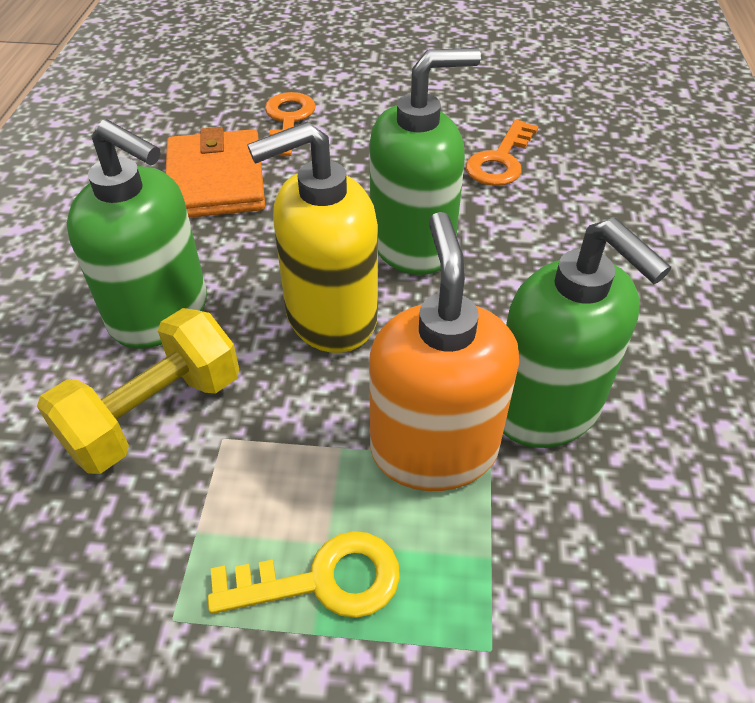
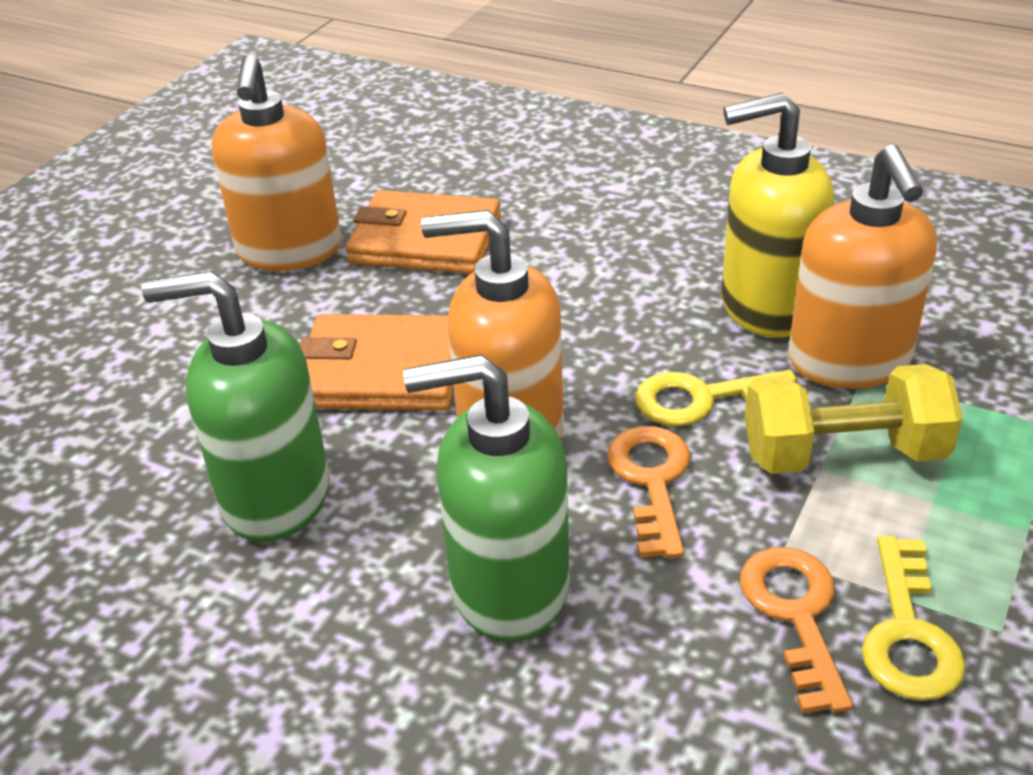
green soap dispenser: 3 -> 2
orange soap dispenser: 1 -> 3
orange wallet: 1 -> 2
yellow key: 1 -> 2

